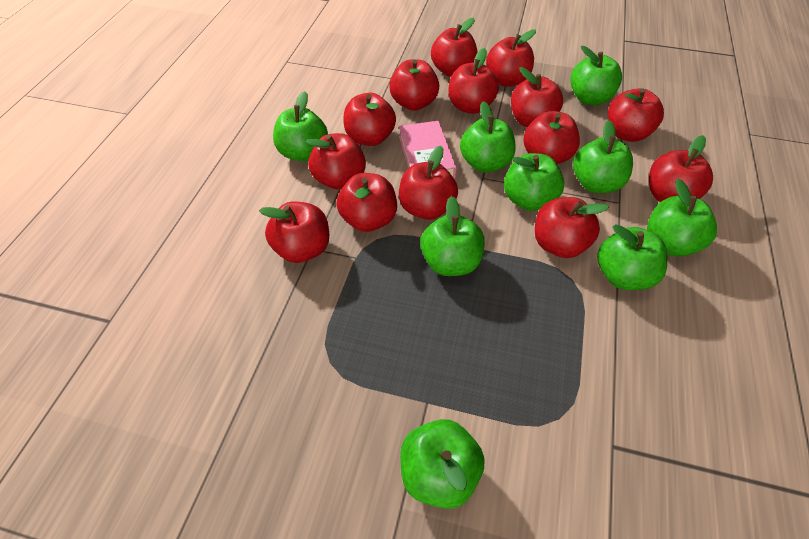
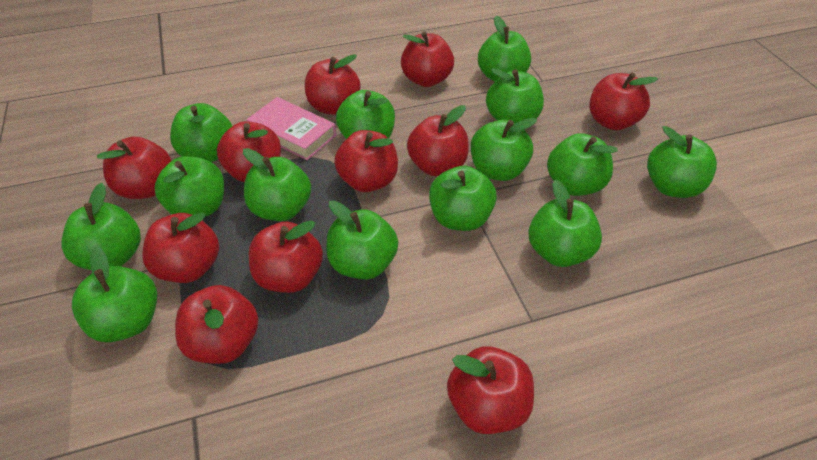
green apple: 9 -> 14
red apple: 14 -> 11

